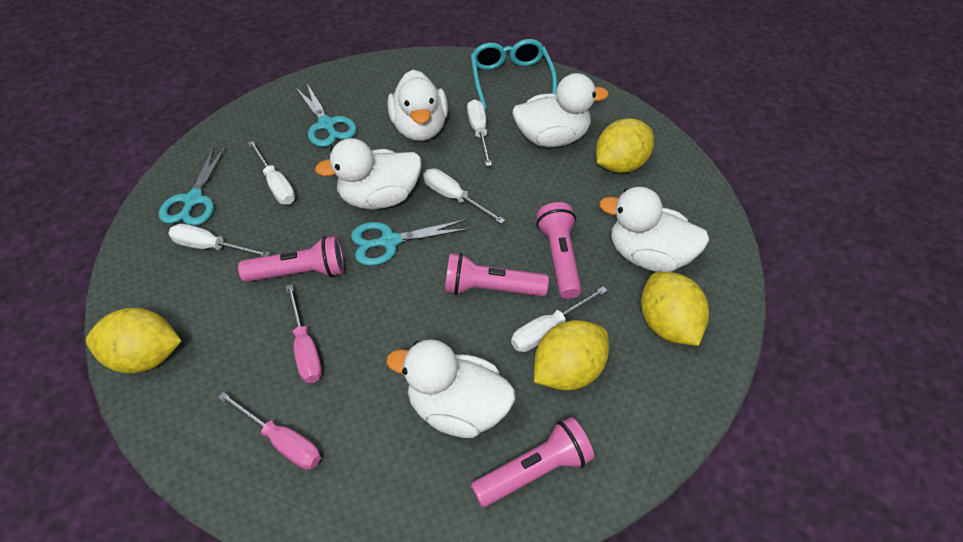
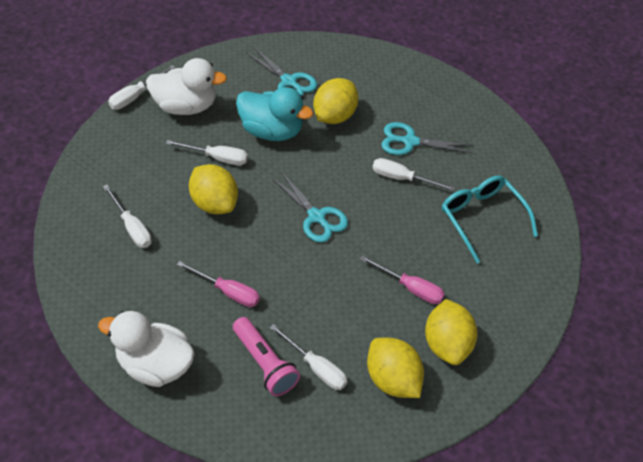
pink flashlight: 4 -> 1
turquoise duck: 0 -> 1
white duck: 5 -> 2

